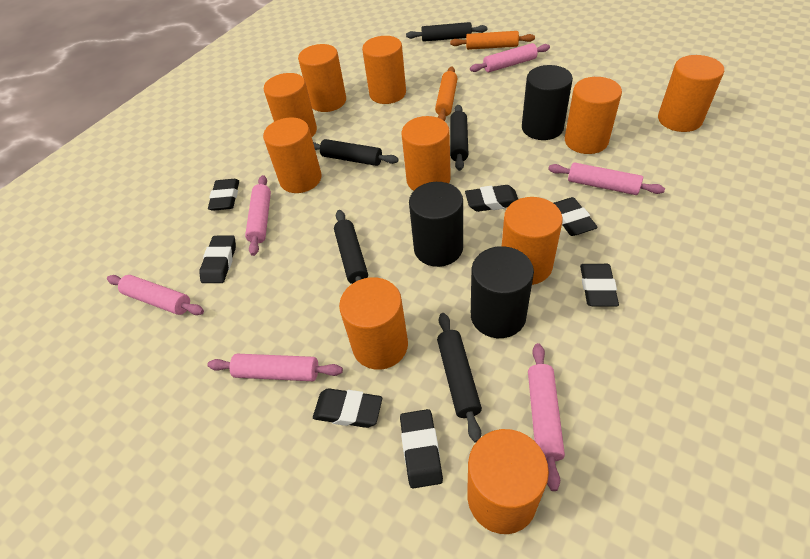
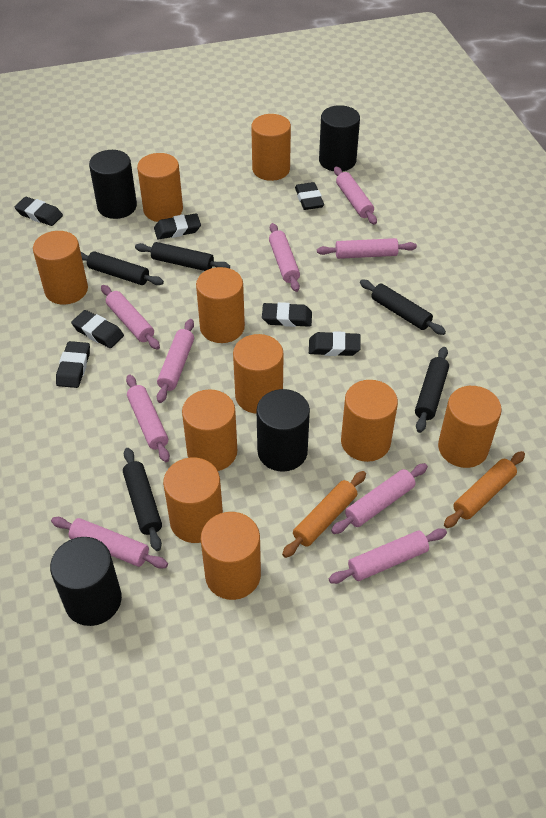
black cylinder: 3 -> 4
pink rolling pin: 6 -> 9

